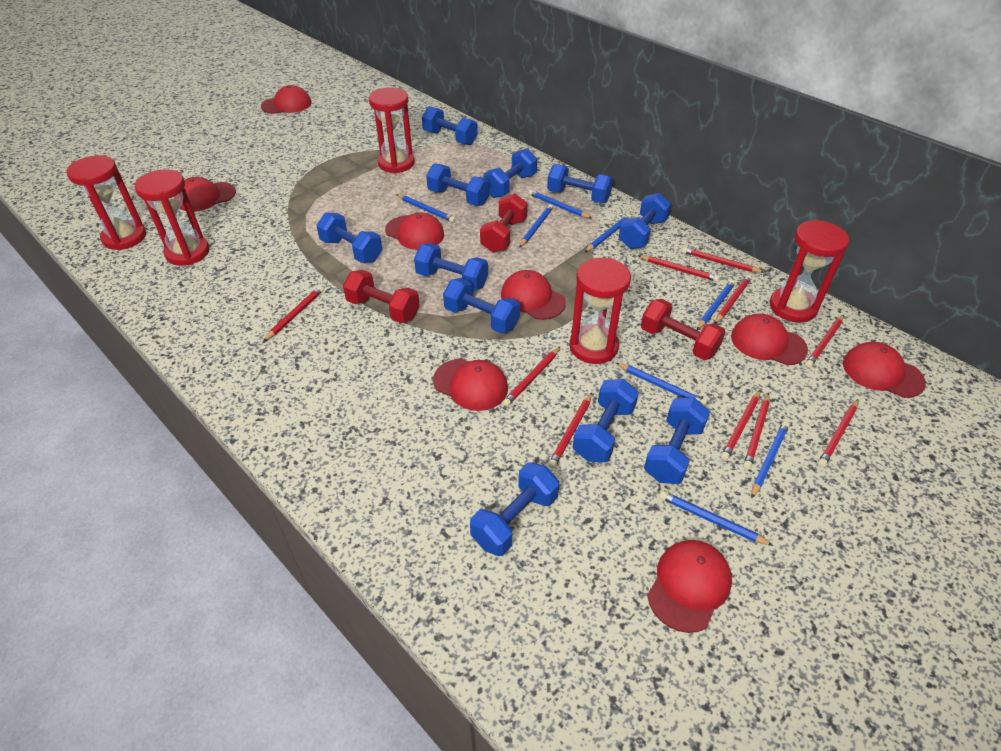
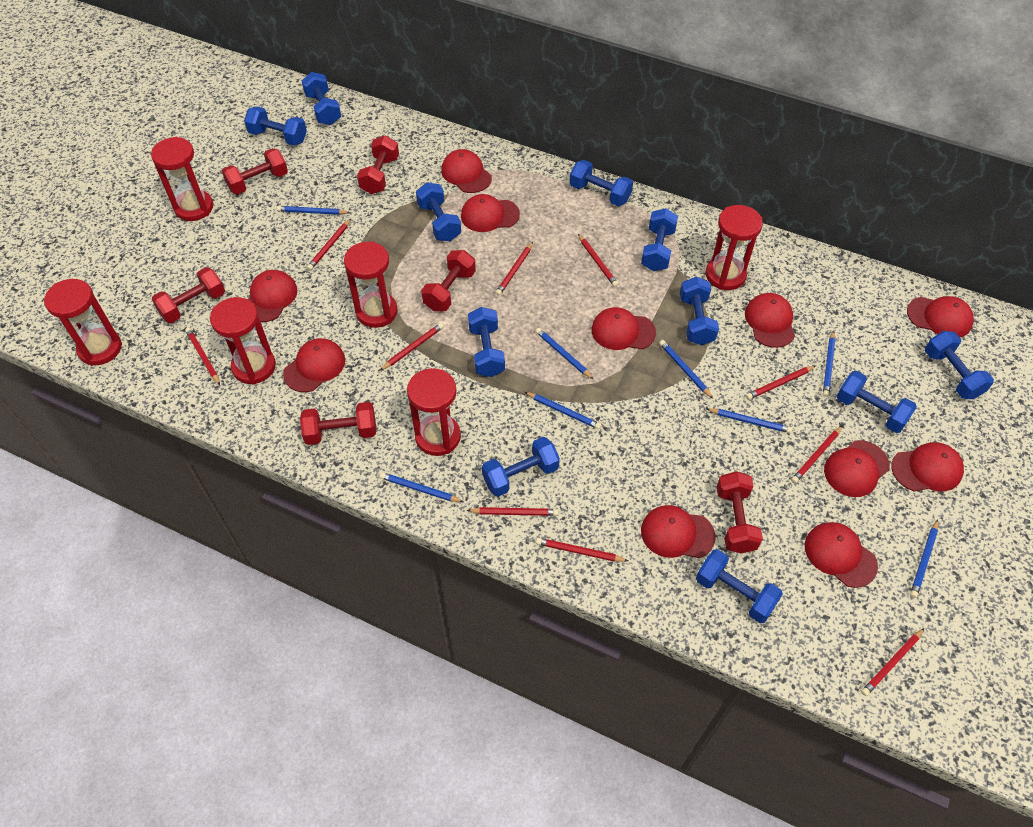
red cap: 8 -> 11
red dumbbell: 3 -> 6
red hourglass: 5 -> 6

